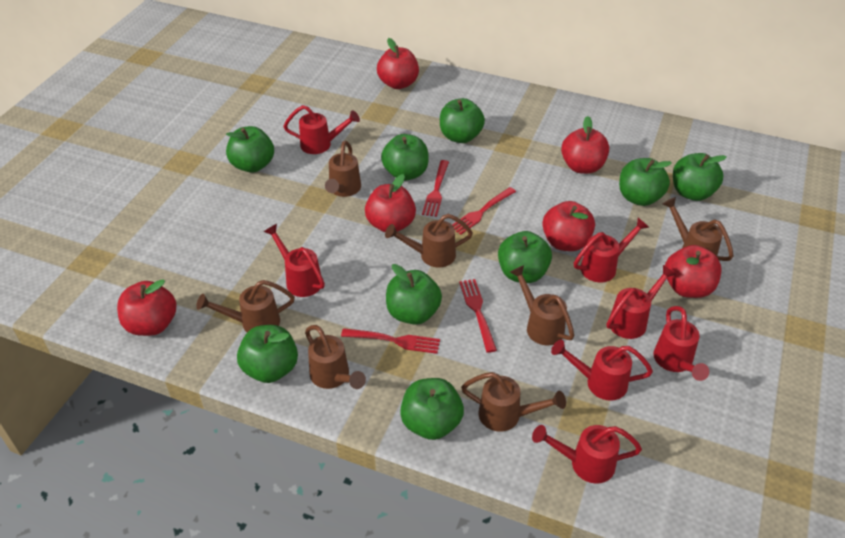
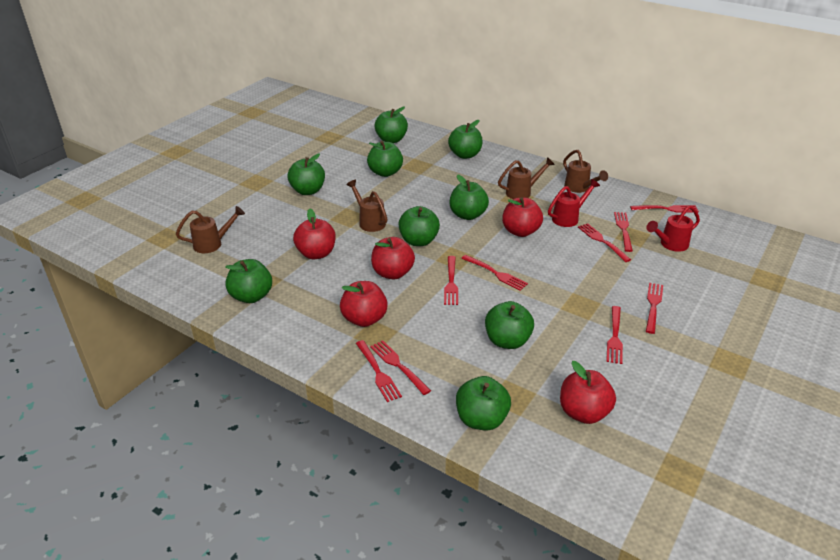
brown watering can: 7 -> 4
red apple: 6 -> 5
red fork: 4 -> 9
red watering can: 7 -> 2

